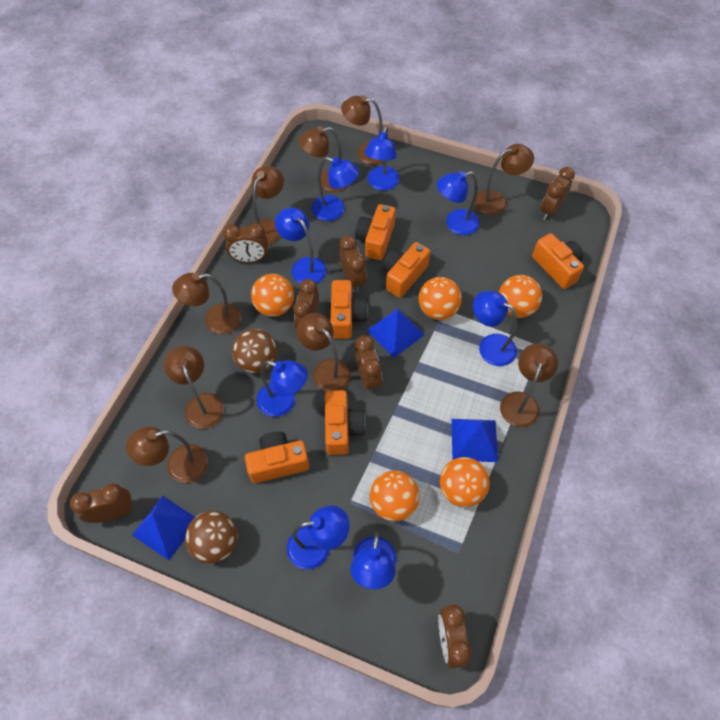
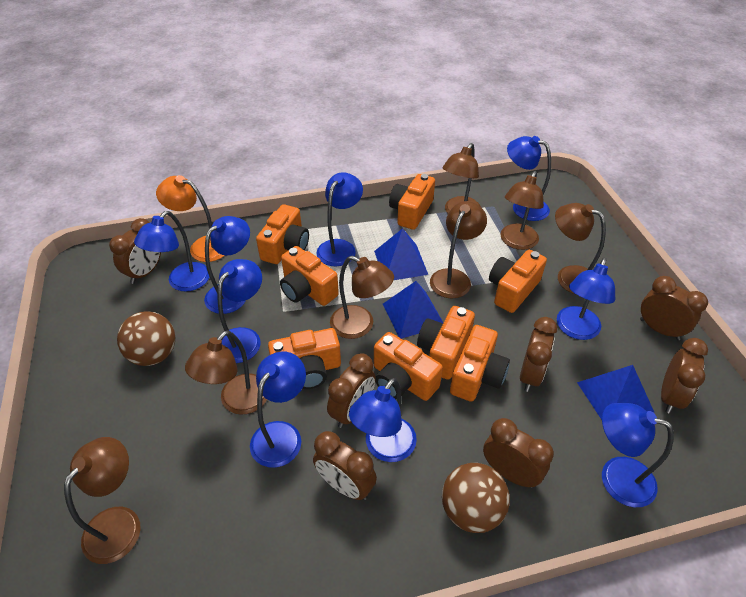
blue lamp: 8 -> 9
brown lamp: 9 -> 7
orange ball: 5 -> 0
orange camera: 6 -> 8
orange lamp: 0 -> 1

